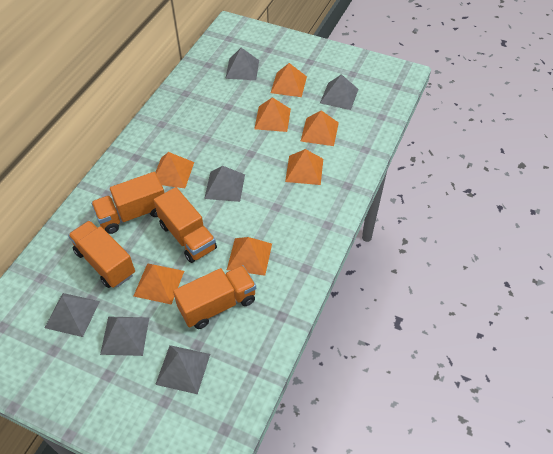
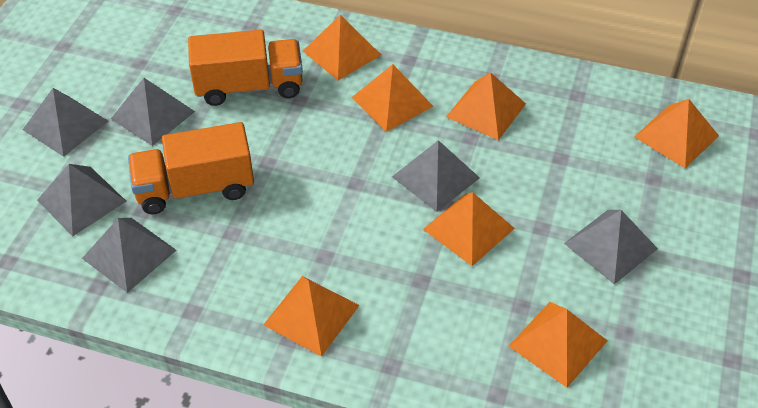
orange truck: 4 -> 2

